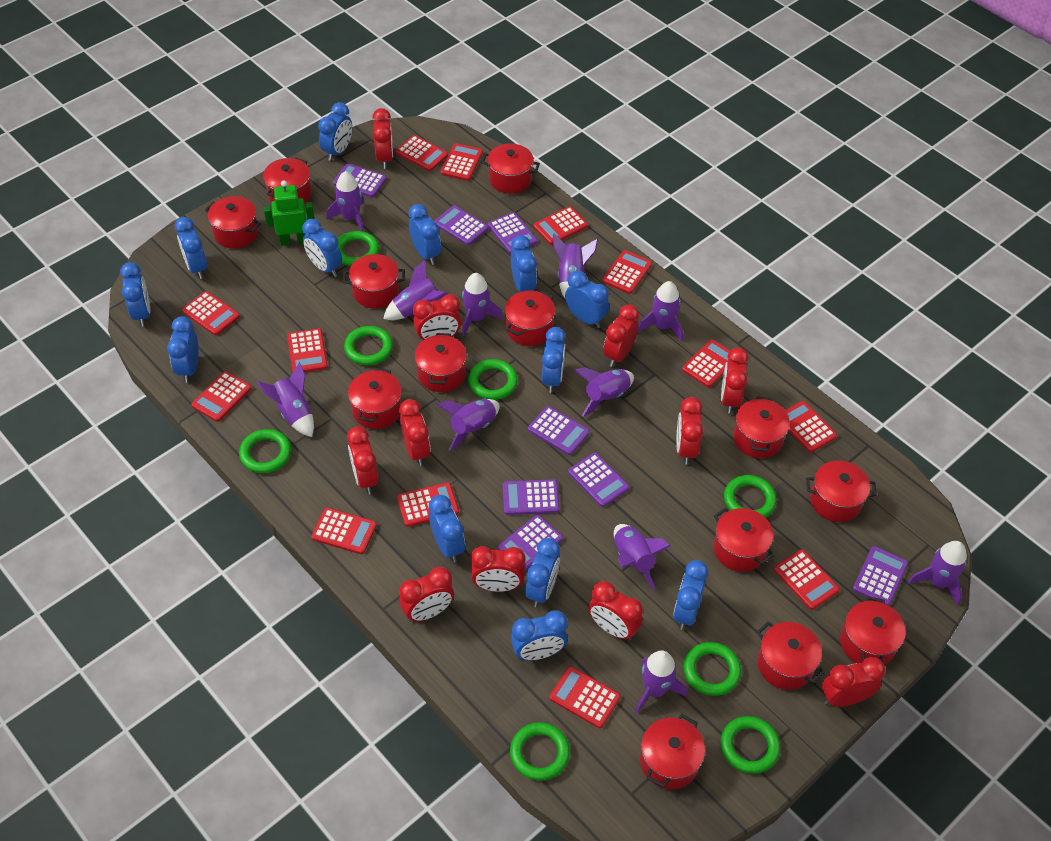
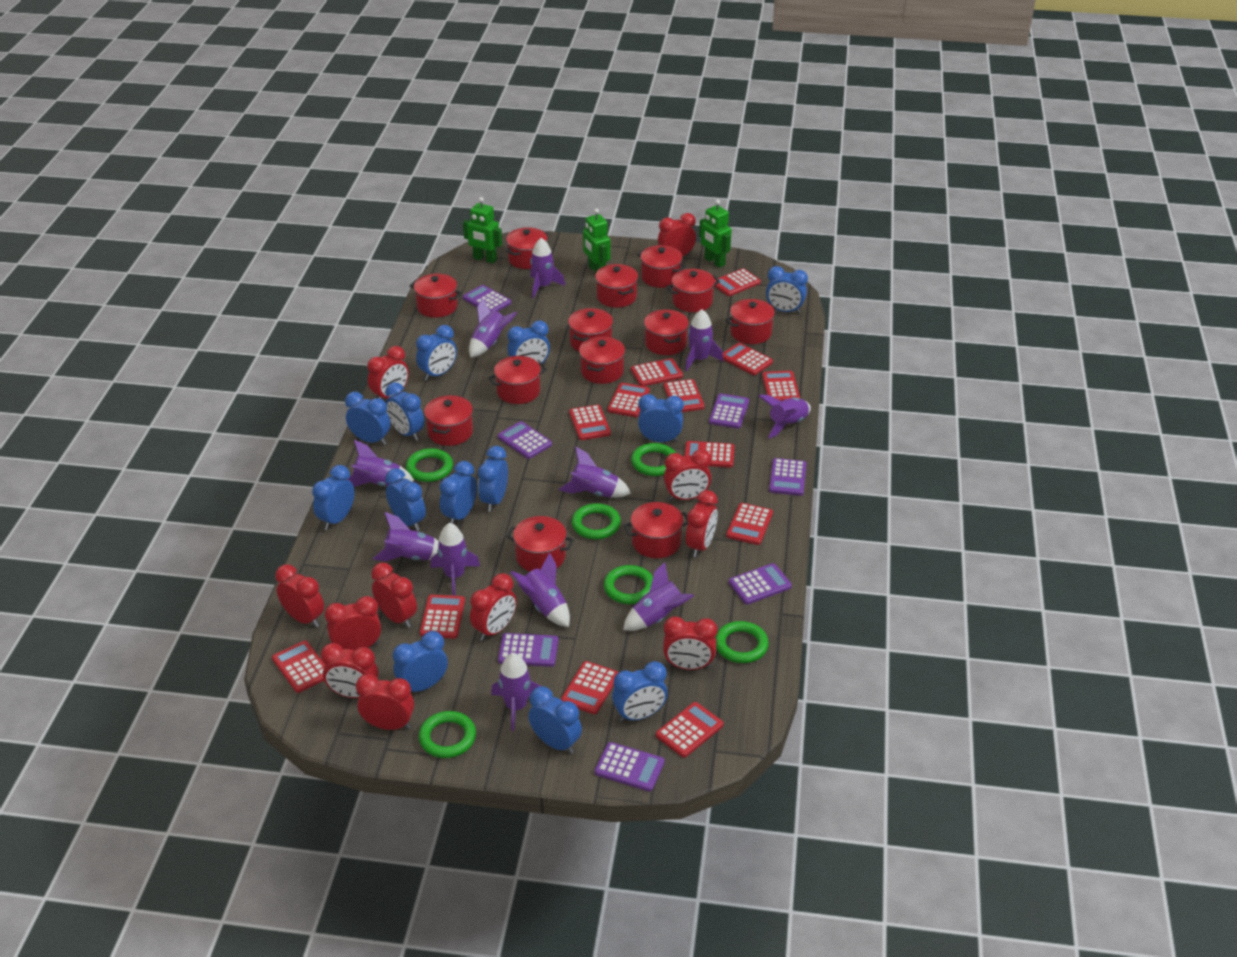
green ring: 8 -> 6
green robot: 1 -> 3
purple calculator: 8 -> 7

